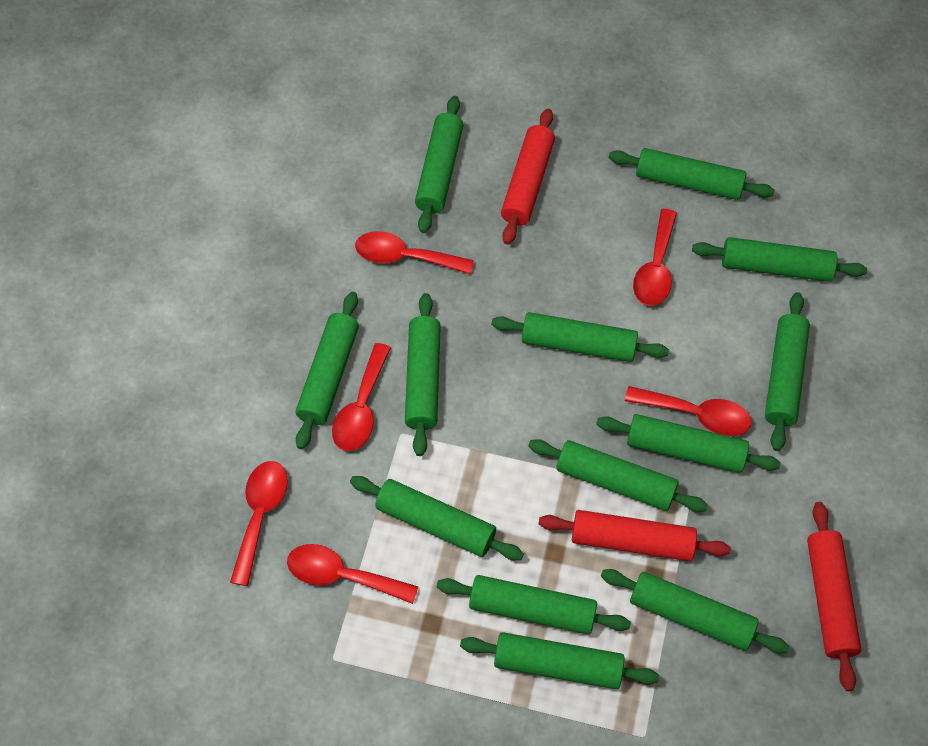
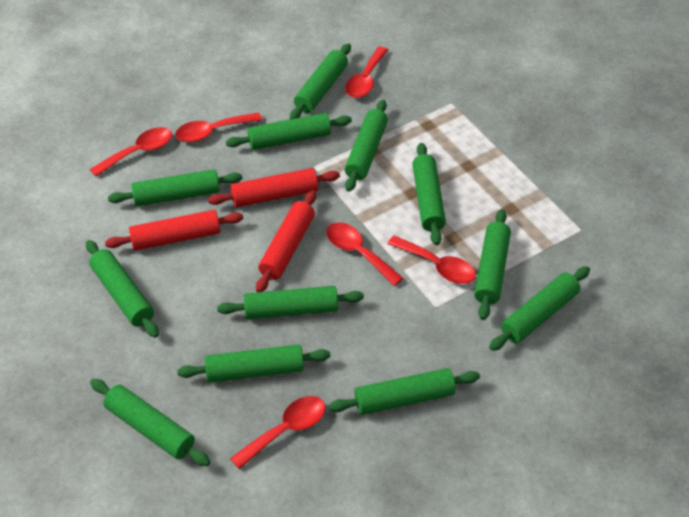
green rolling pin: 13 -> 12

